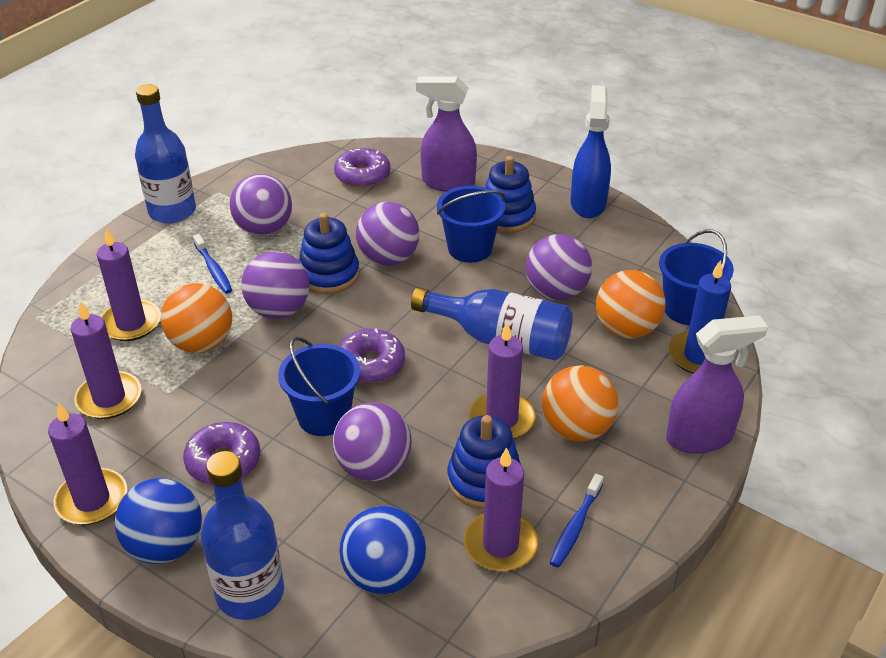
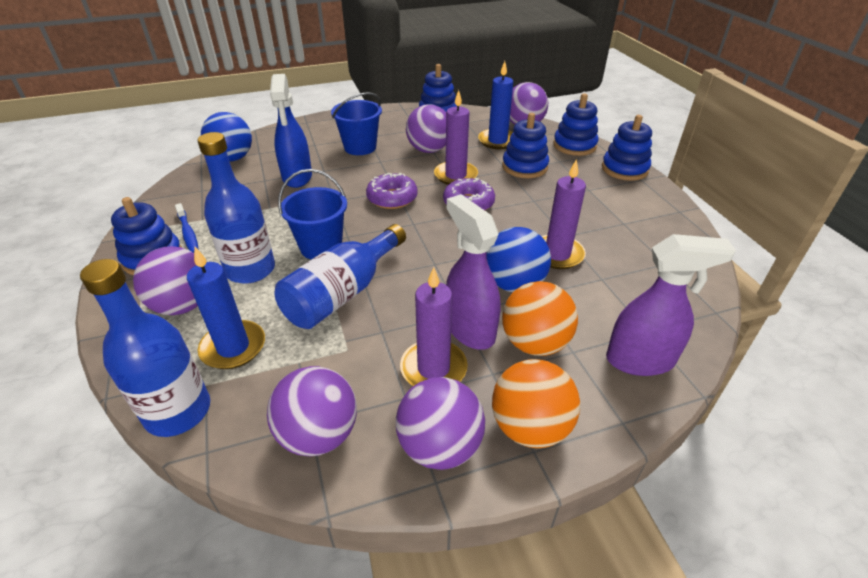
blue bucket: 3 -> 2
blue candle: 1 -> 2
blue stacking toy: 3 -> 5
blue toothbrush: 2 -> 1
orange ball: 3 -> 2
purple candle: 5 -> 3
purple donut: 3 -> 2

